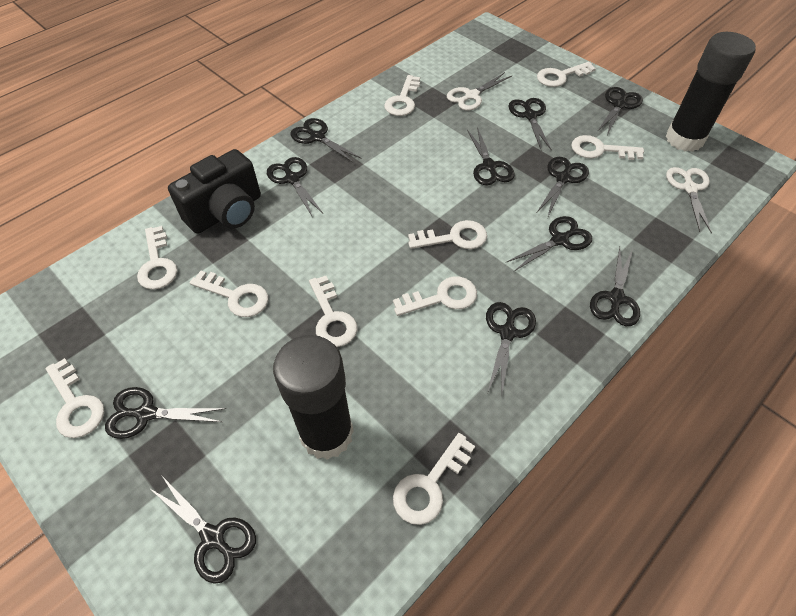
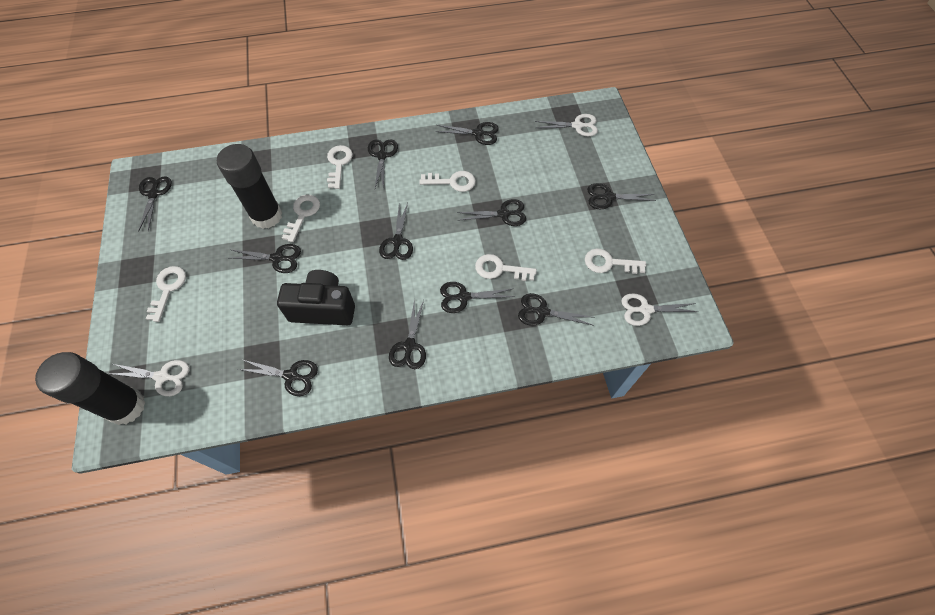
white key: 10 -> 6
white scissors: 2 -> 3

